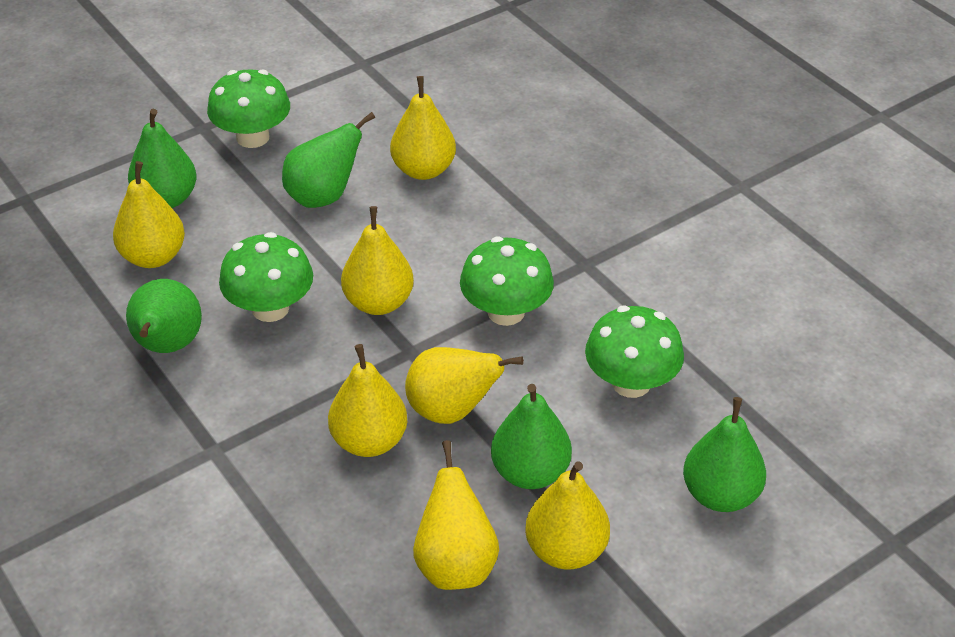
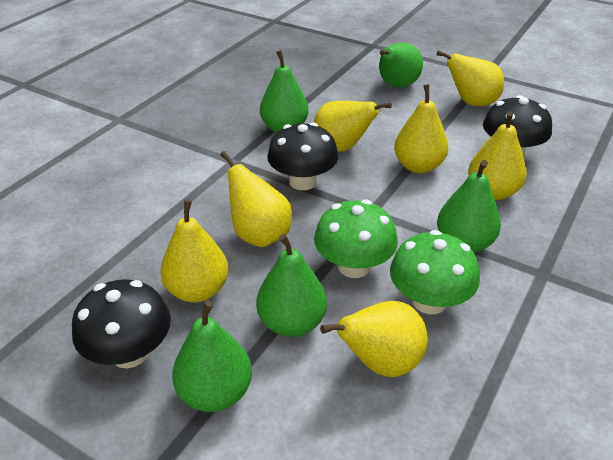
black mushroom: 0 -> 3
green mushroom: 4 -> 2

